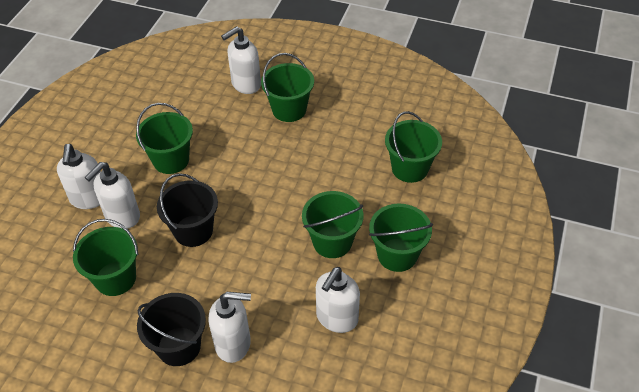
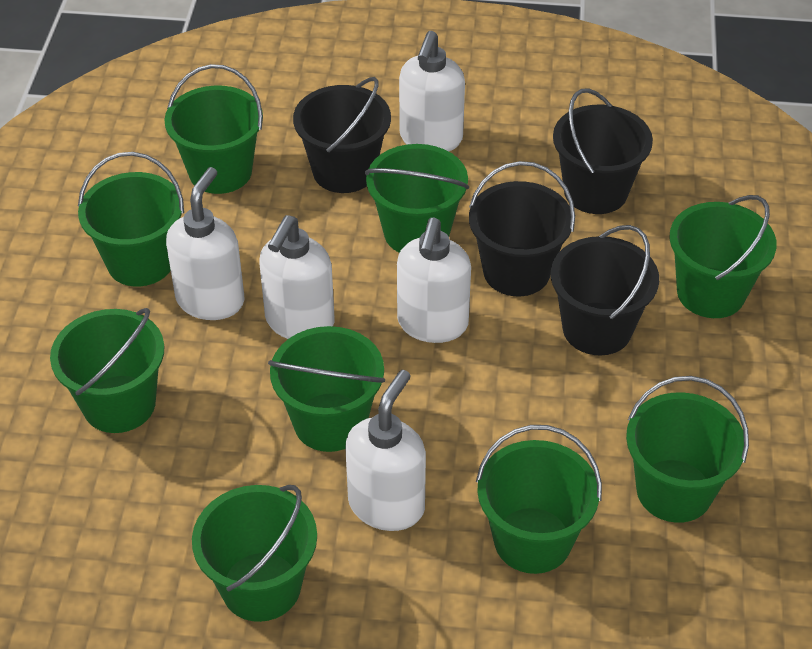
black bucket: 2 -> 4
green bucket: 6 -> 9

